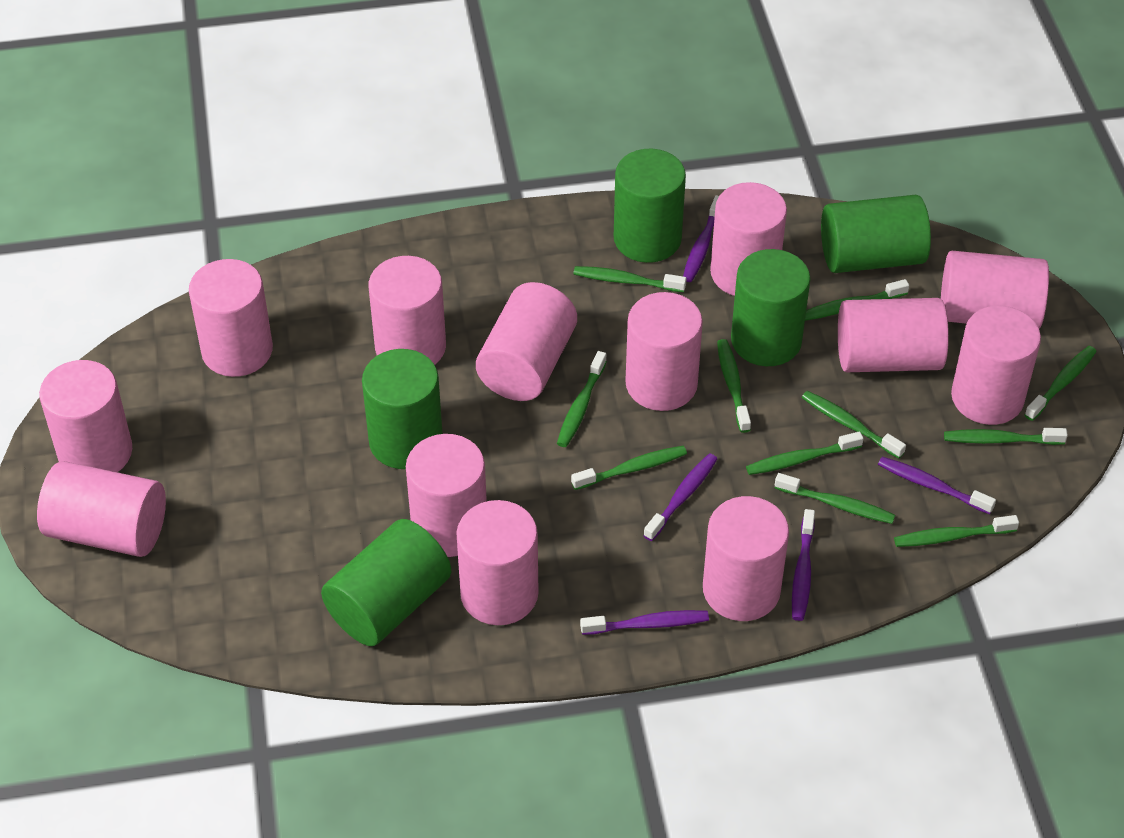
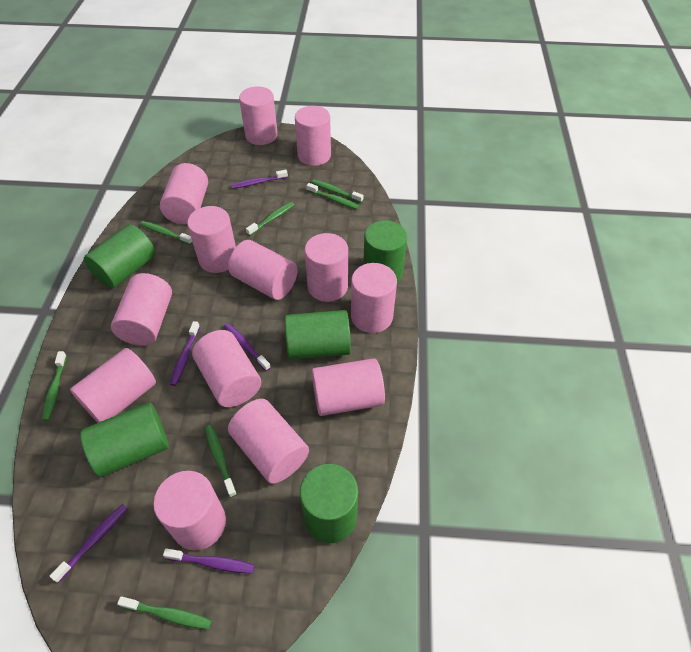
green toothbrush: 11 -> 7

